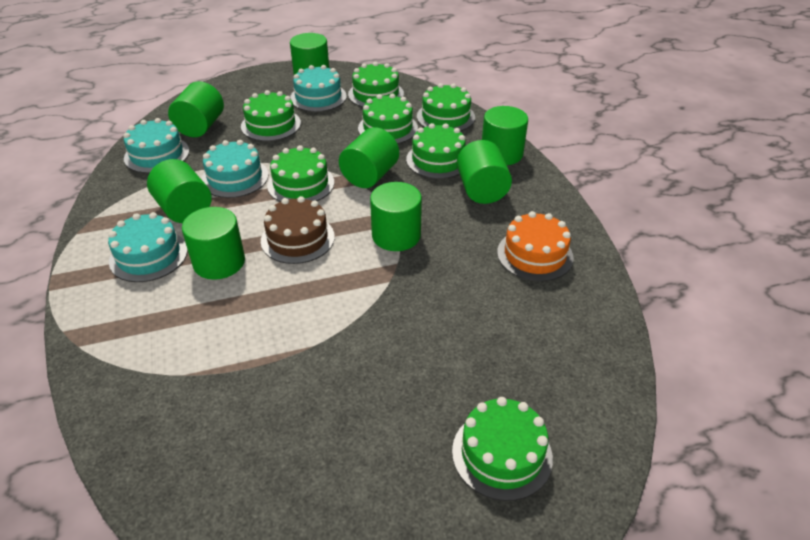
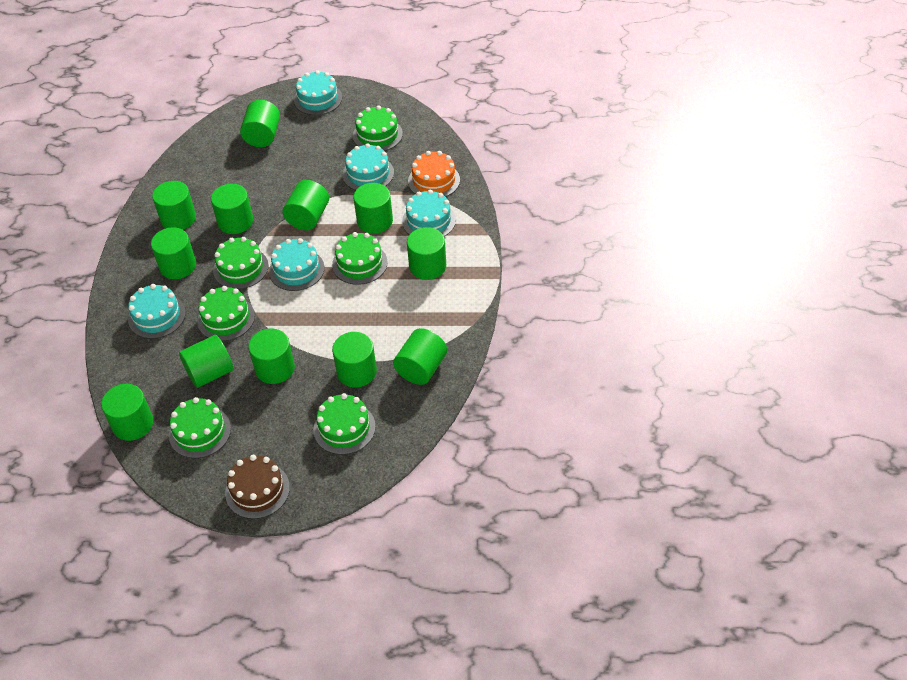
green cake: 7 -> 6
green cylinder: 8 -> 12
turquoise cake: 4 -> 5

